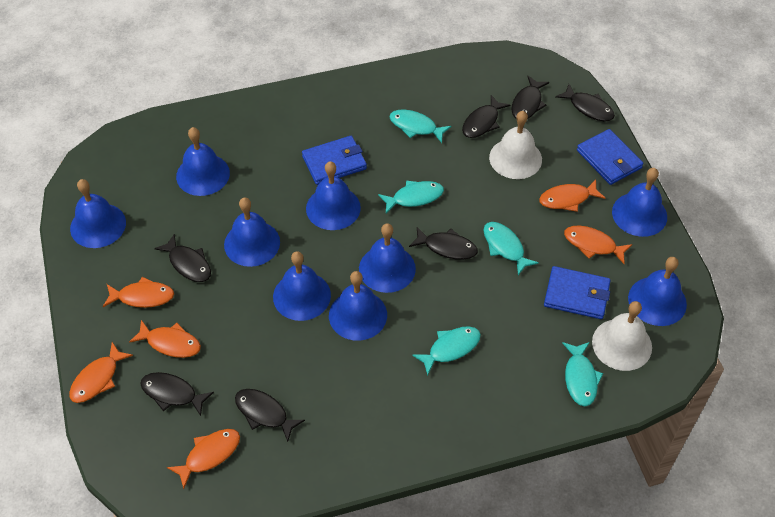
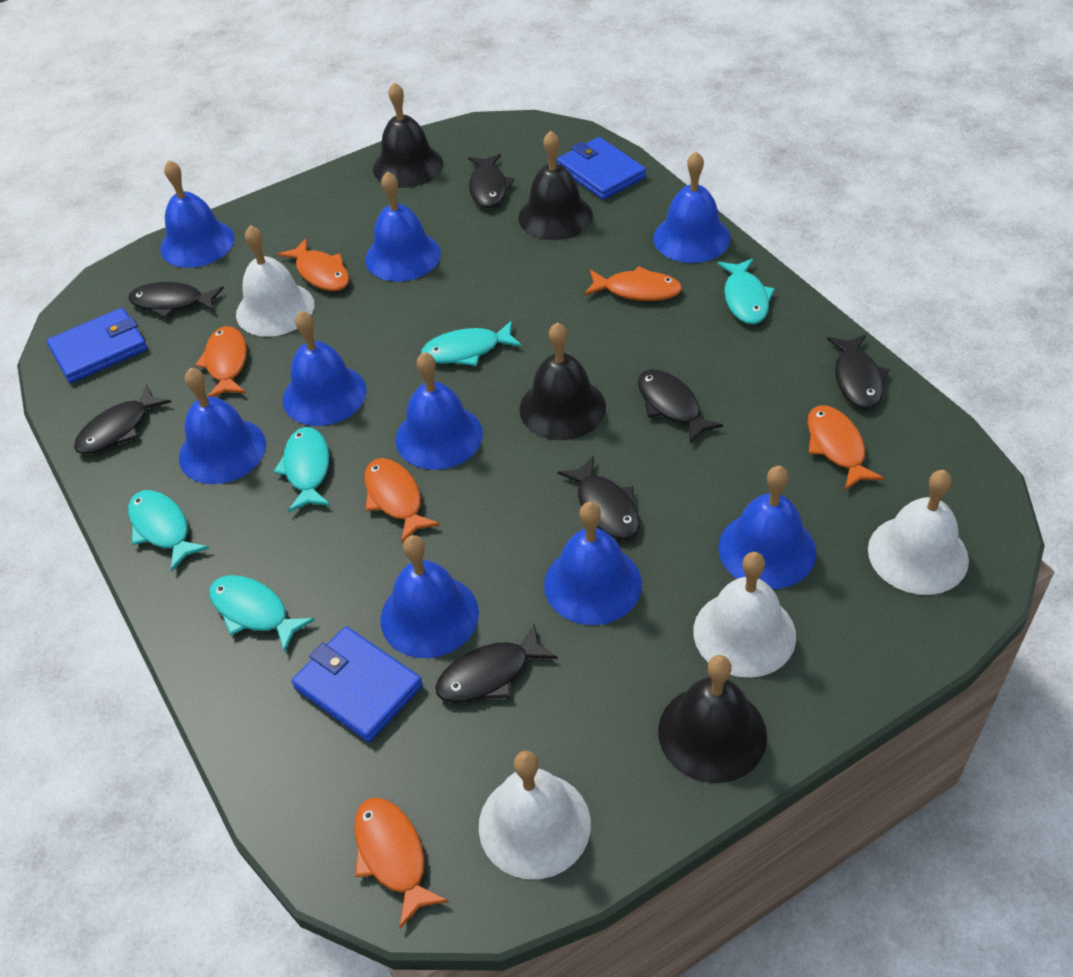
black bell: 0 -> 4
white bell: 2 -> 4

